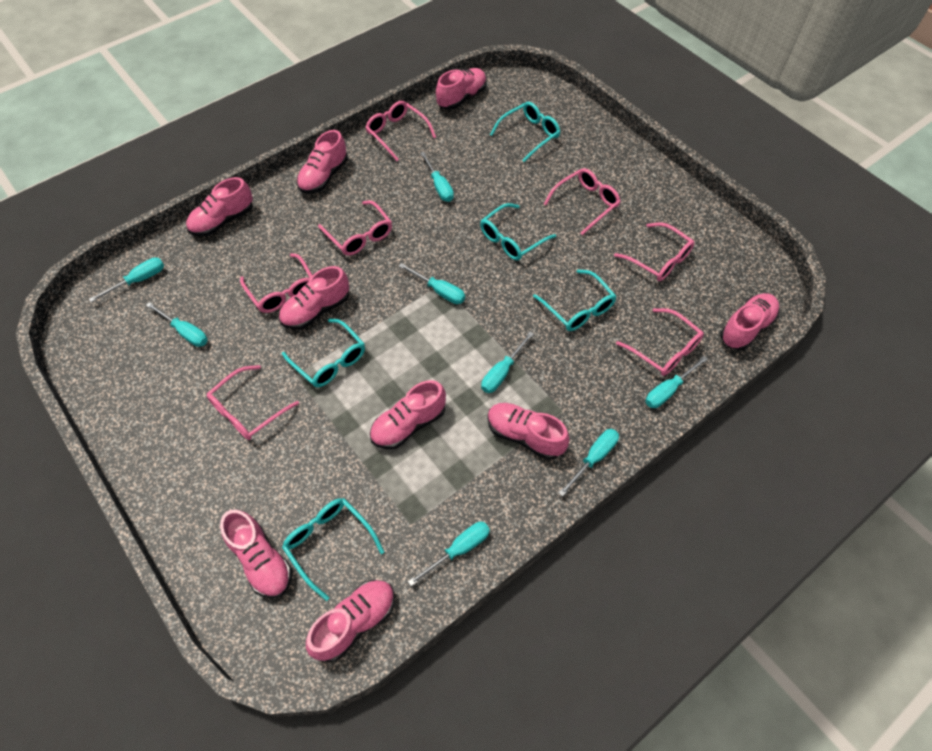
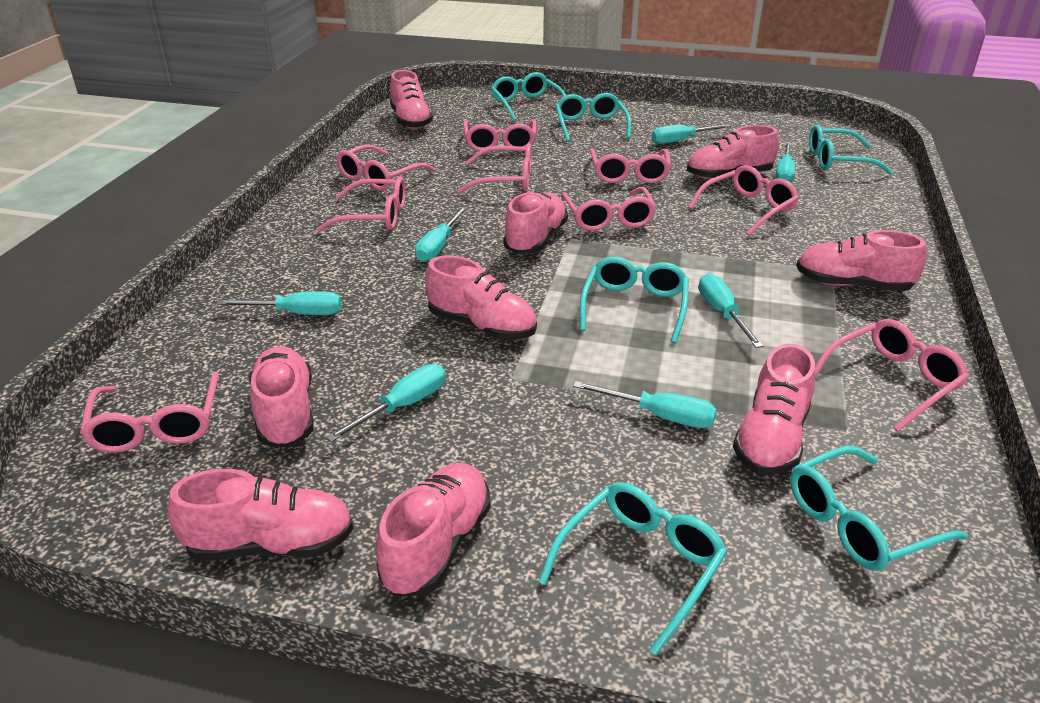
pink glasses: 7 -> 9
turquoise glasses: 5 -> 6
turquoise screwdriver: 8 -> 7

